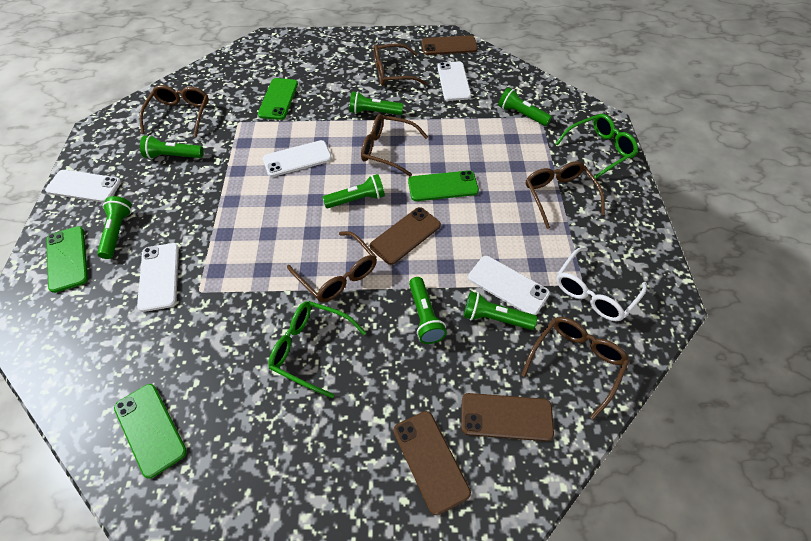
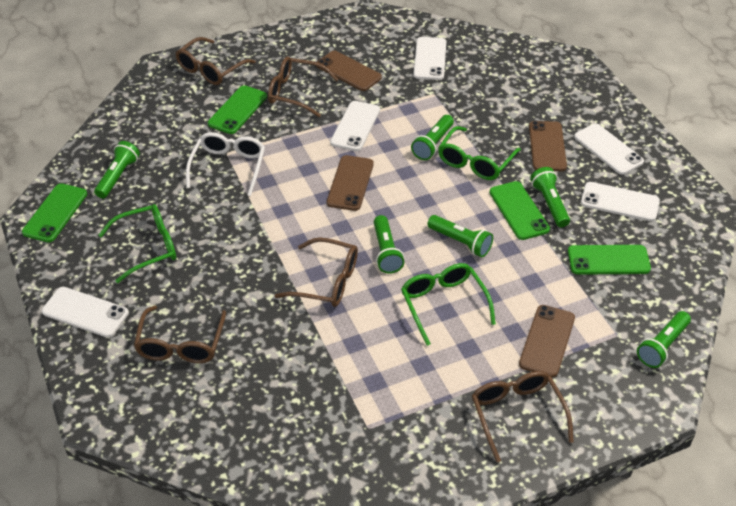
brown glasses: 6 -> 5
green flashlight: 7 -> 6
green glasses: 2 -> 3

